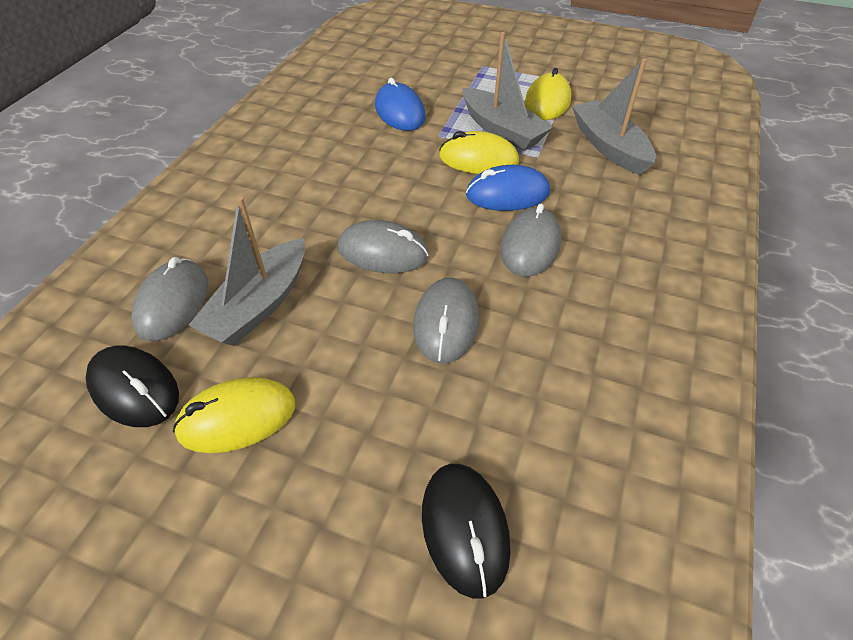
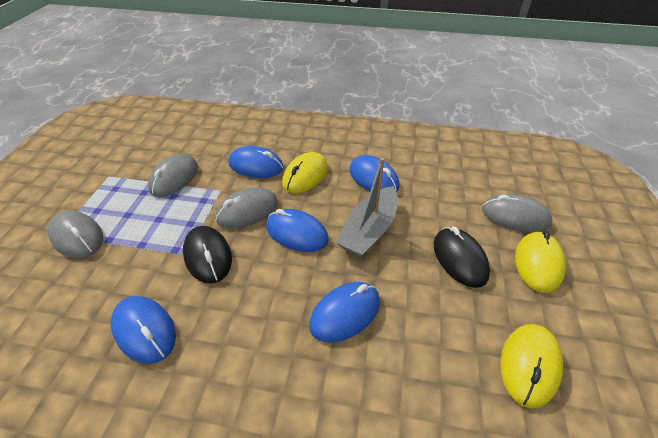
blue mouse: 2 -> 5
grey boat: 3 -> 1

